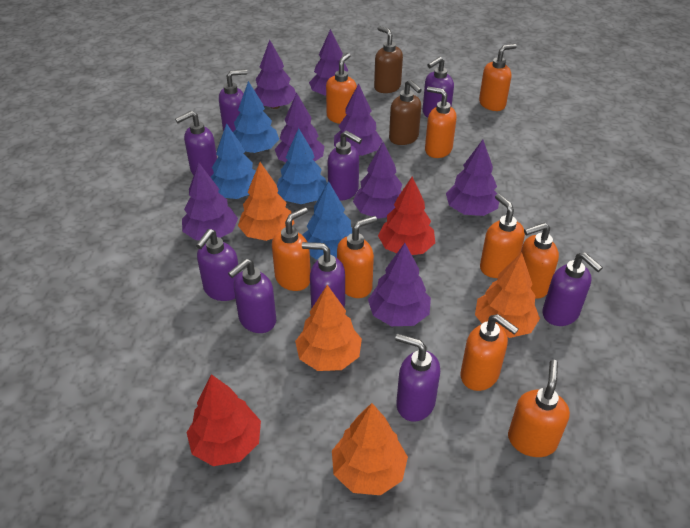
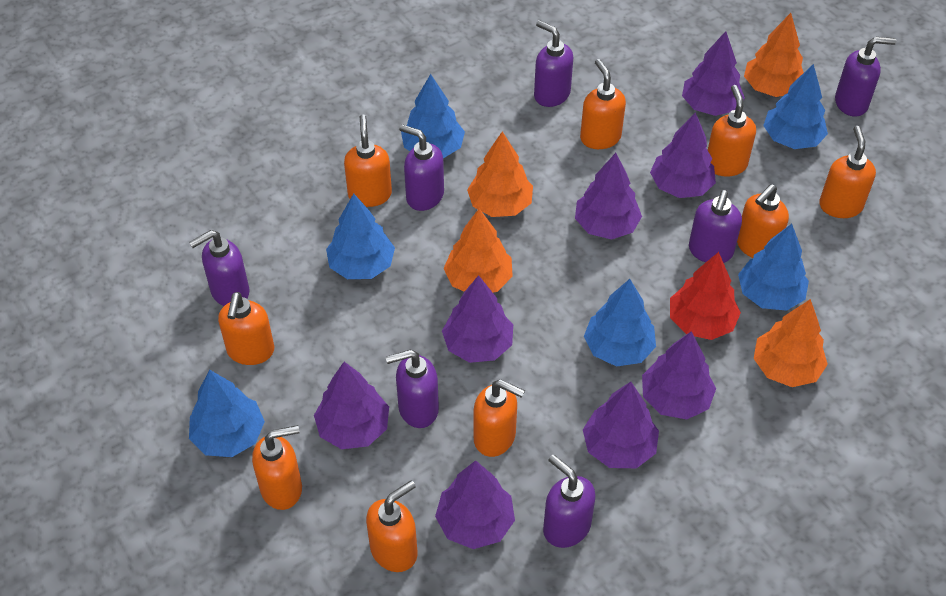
blue tree: 4 -> 6
brown soap dispenser: 2 -> 0
purple soap dispenser: 9 -> 7
red tree: 2 -> 1

